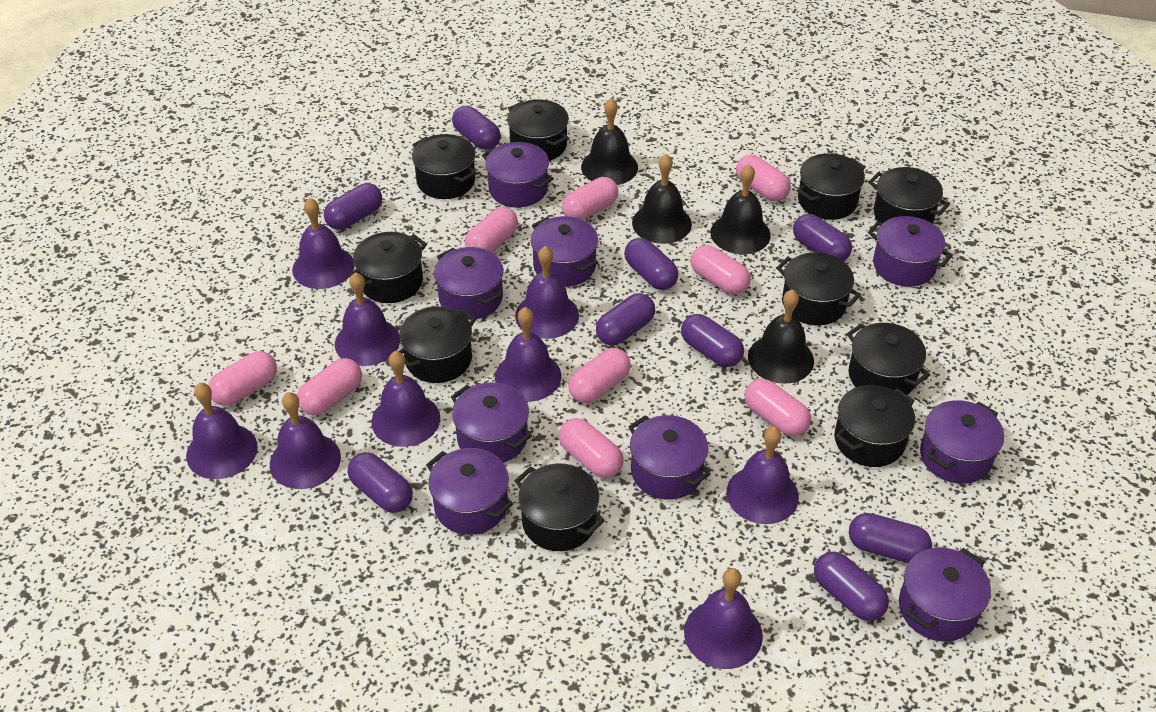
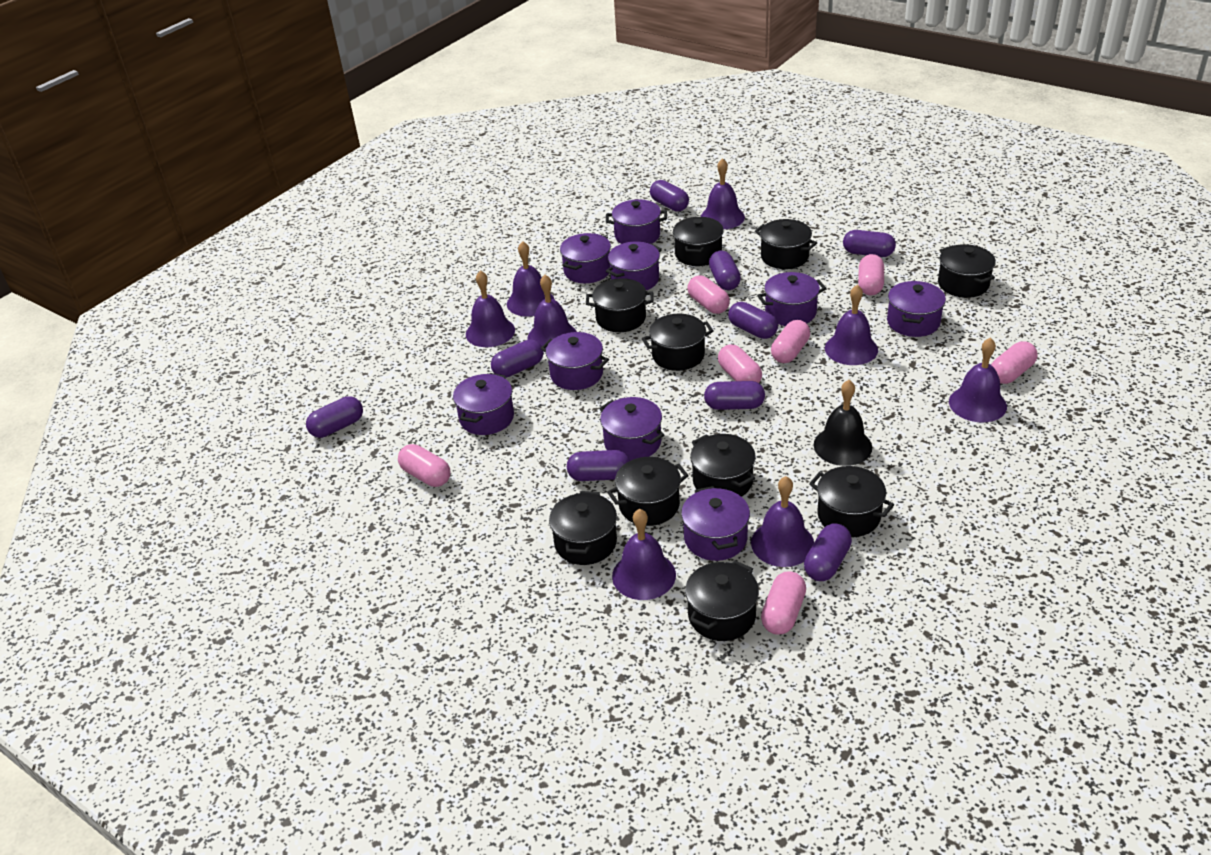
black bell: 4 -> 1
pink capsule: 9 -> 7
purple bell: 9 -> 8

